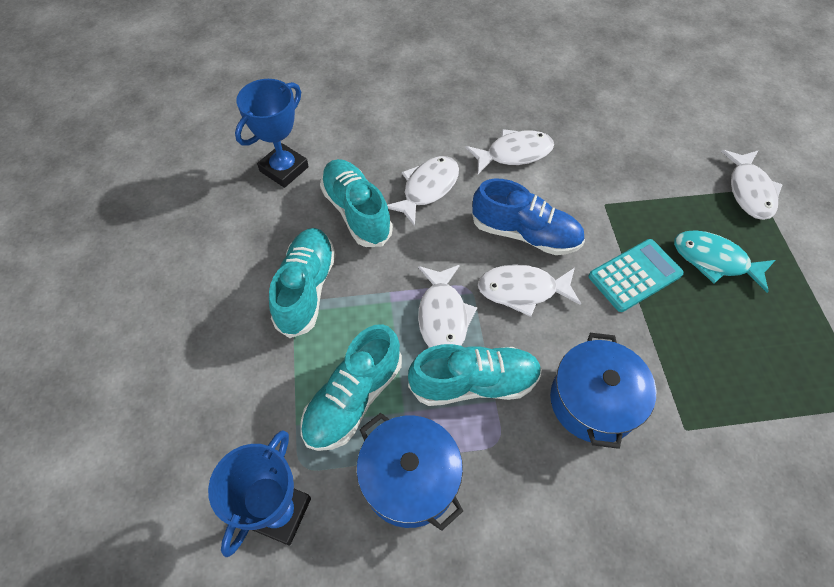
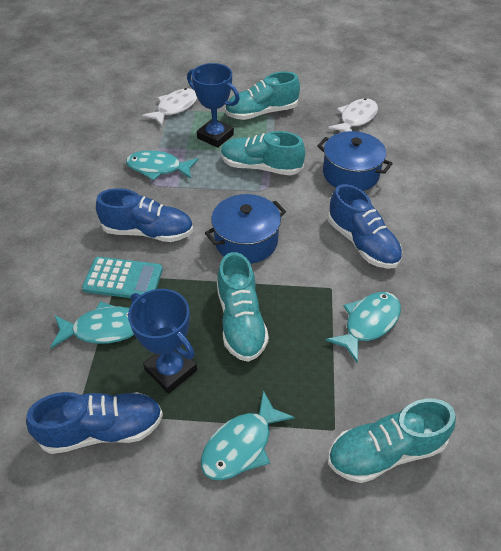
blue shoe: 1 -> 3
turquoise fish: 1 -> 4
white fish: 5 -> 2

